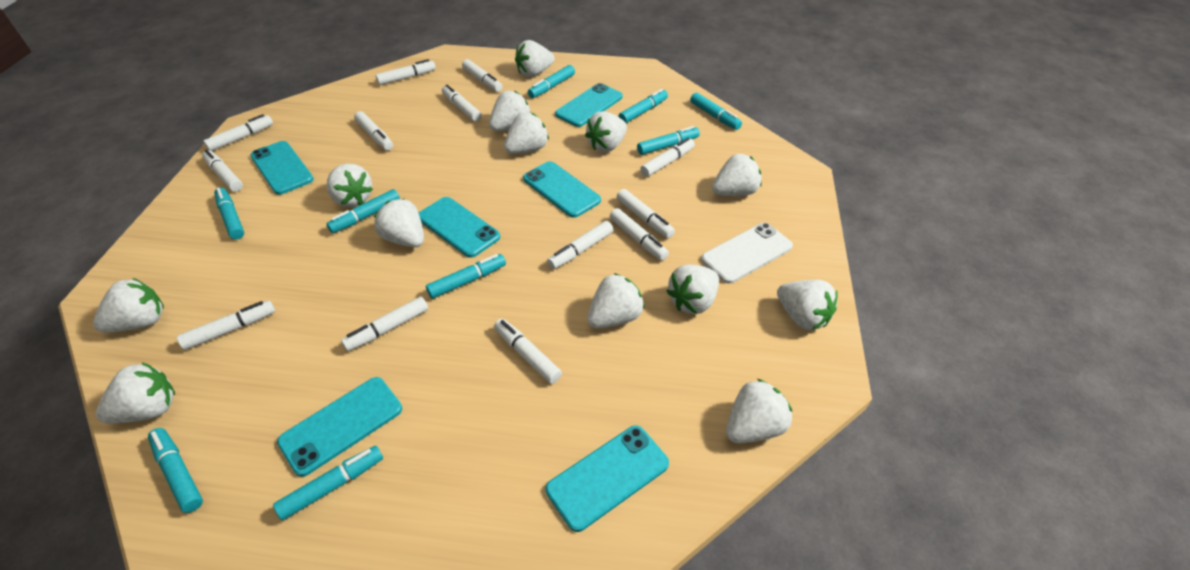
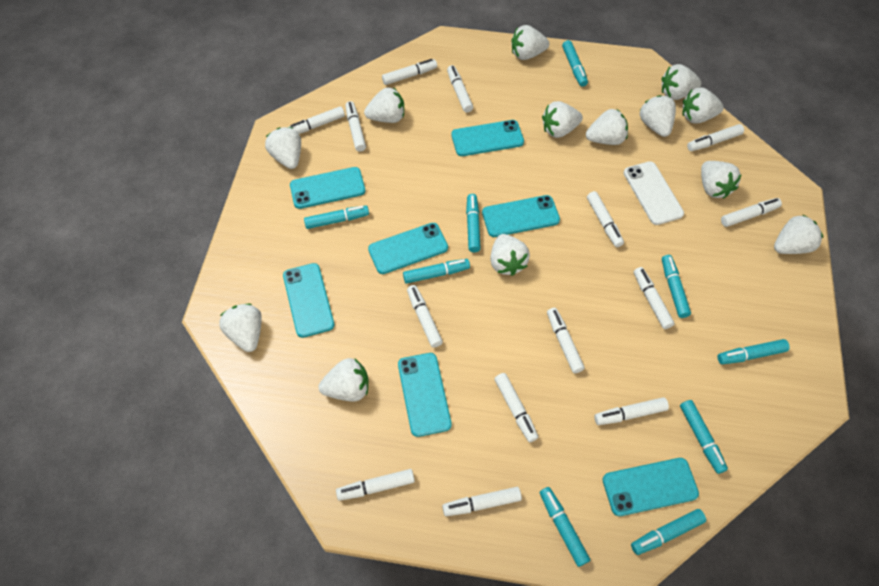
turquoise phone: 6 -> 7
white marker: 13 -> 14

